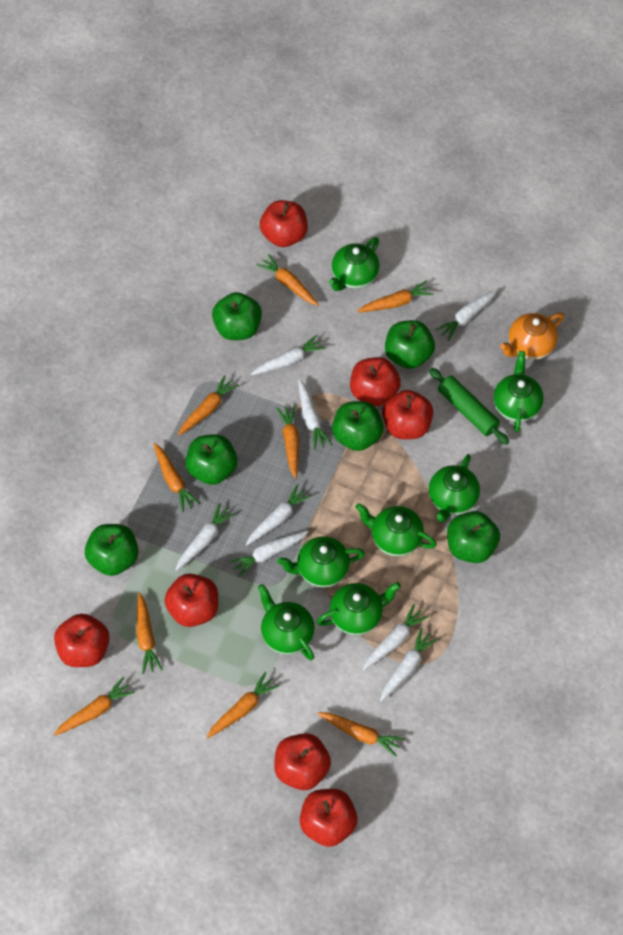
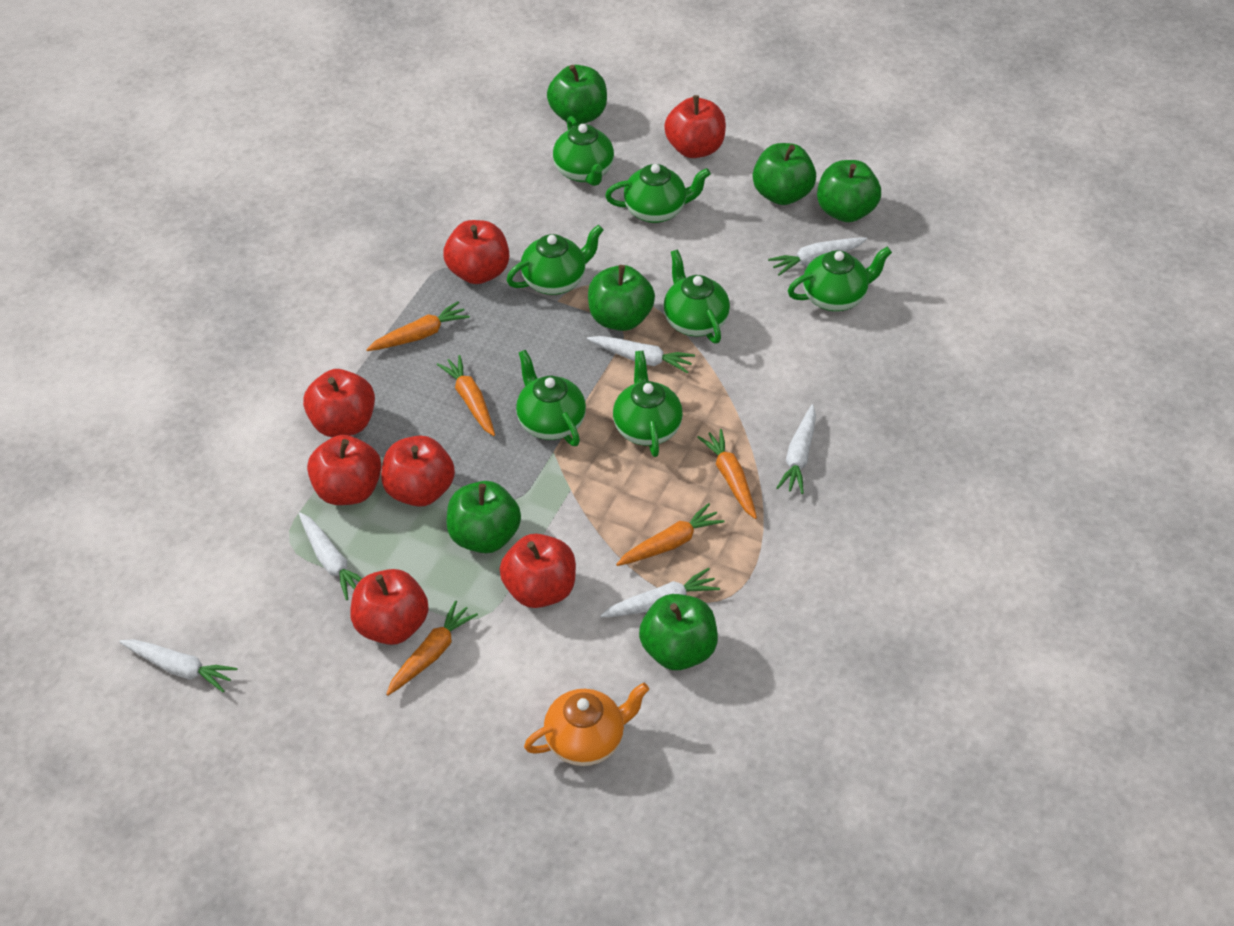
green rolling pin: 1 -> 0
orange carrot: 9 -> 5
white carrot: 8 -> 6

